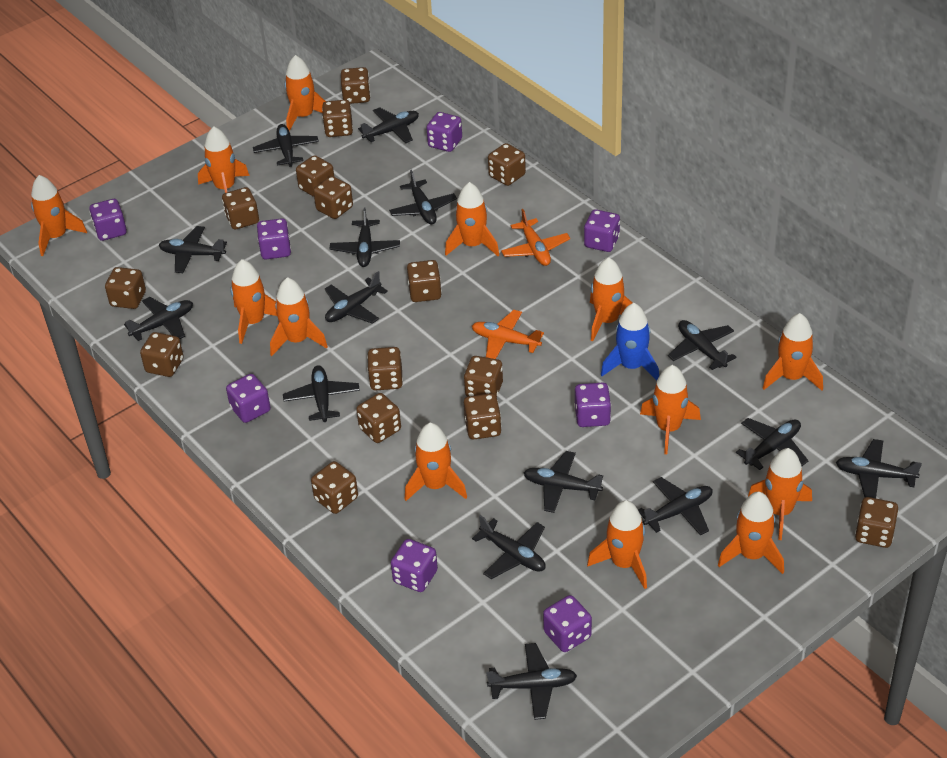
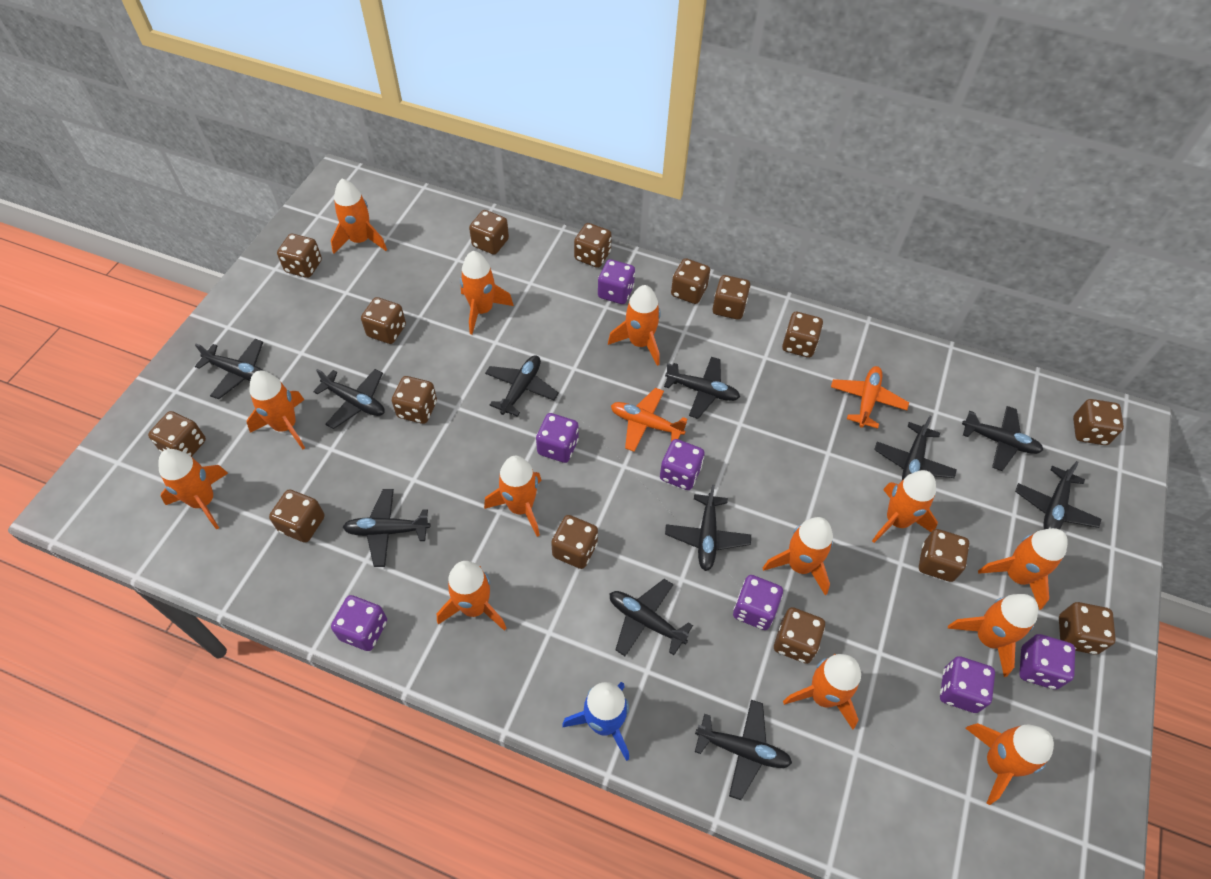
black plane: 15 -> 11
purple dice: 8 -> 7

